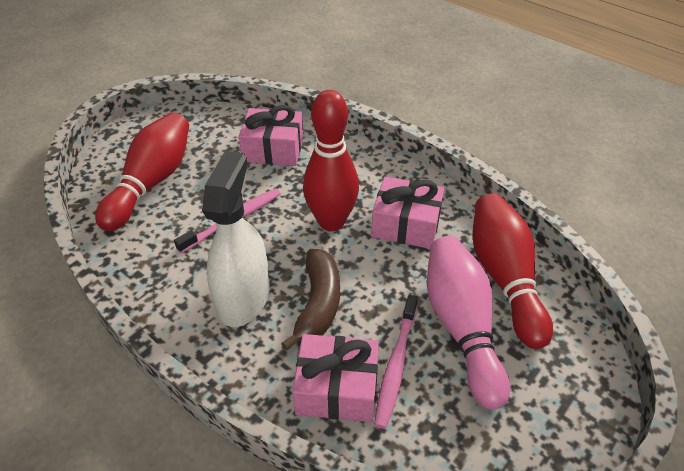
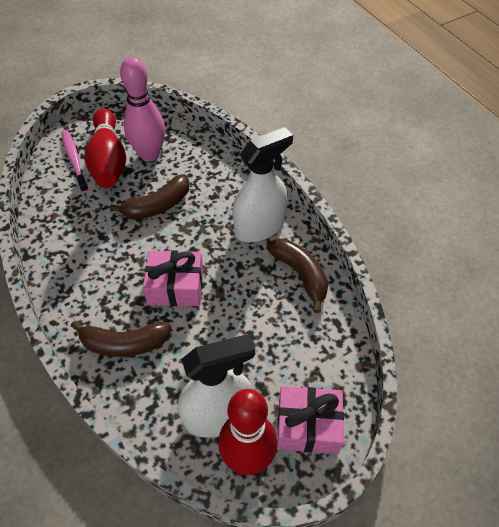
brown banana: 1 -> 3
pink gift: 3 -> 2
pink toothbrush: 2 -> 1
red bowling pin: 3 -> 2
white spray bottle: 1 -> 2

